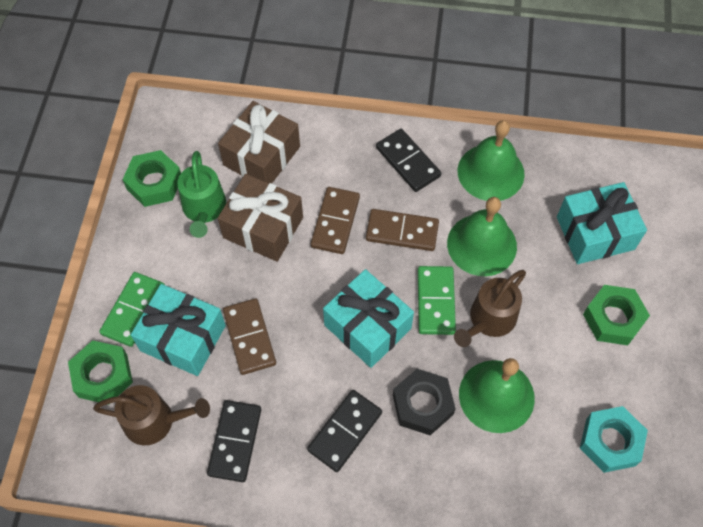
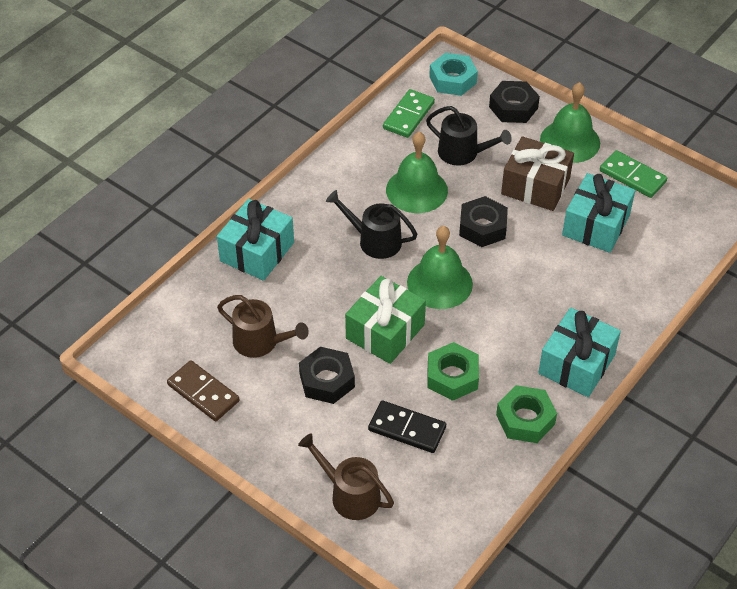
black domino: 3 -> 1
black nut: 1 -> 3
black watering can: 0 -> 2
brown domino: 3 -> 1
brown gift: 2 -> 1
green gift: 0 -> 1
green nut: 3 -> 2
green watering can: 1 -> 0

